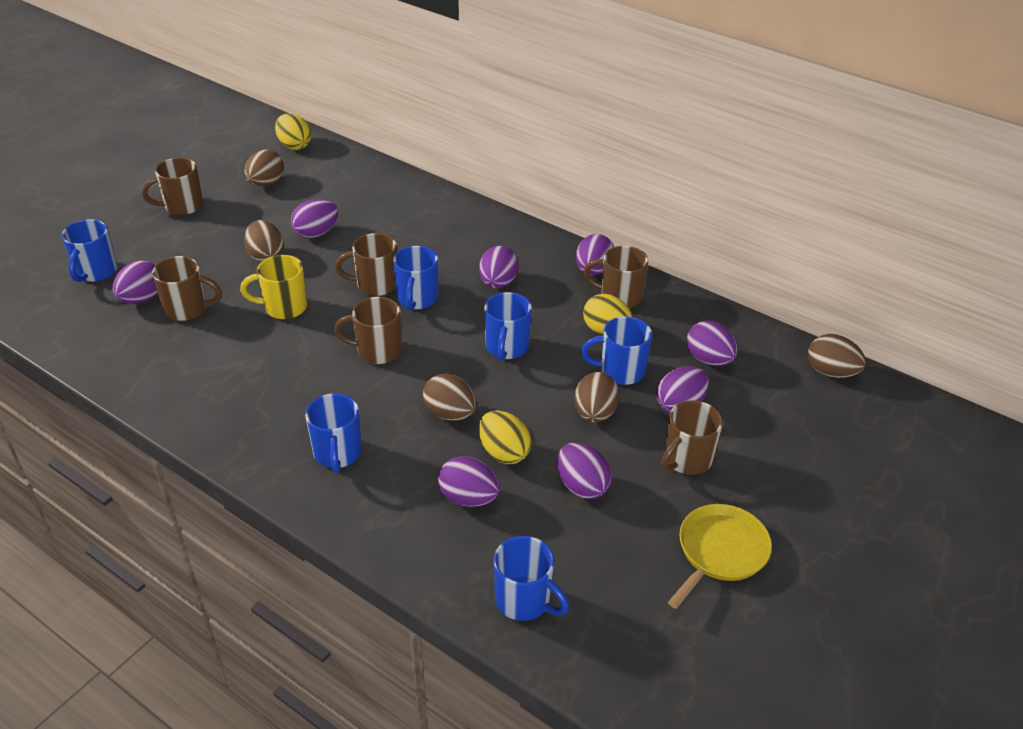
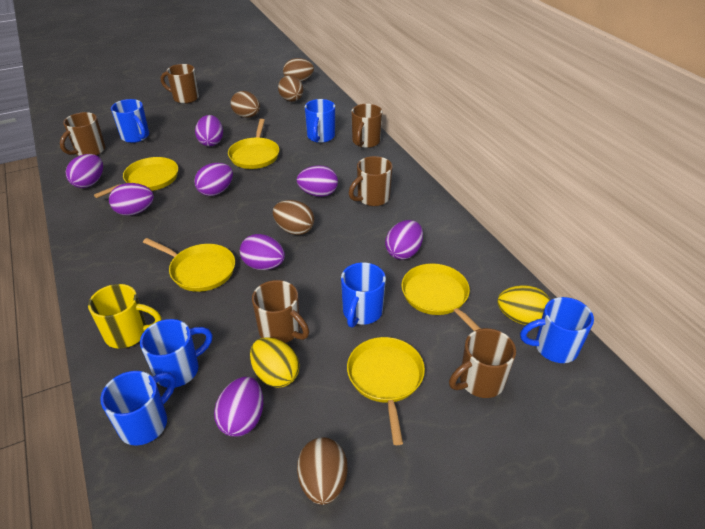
yellow egg: 3 -> 2
yellow pan: 1 -> 5

